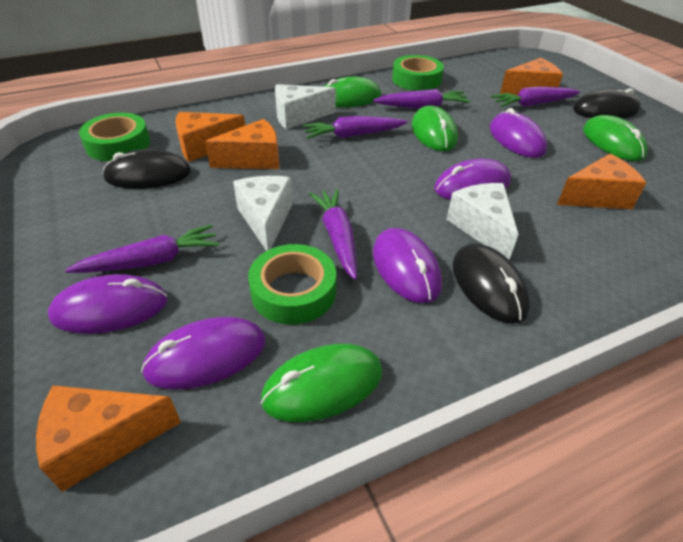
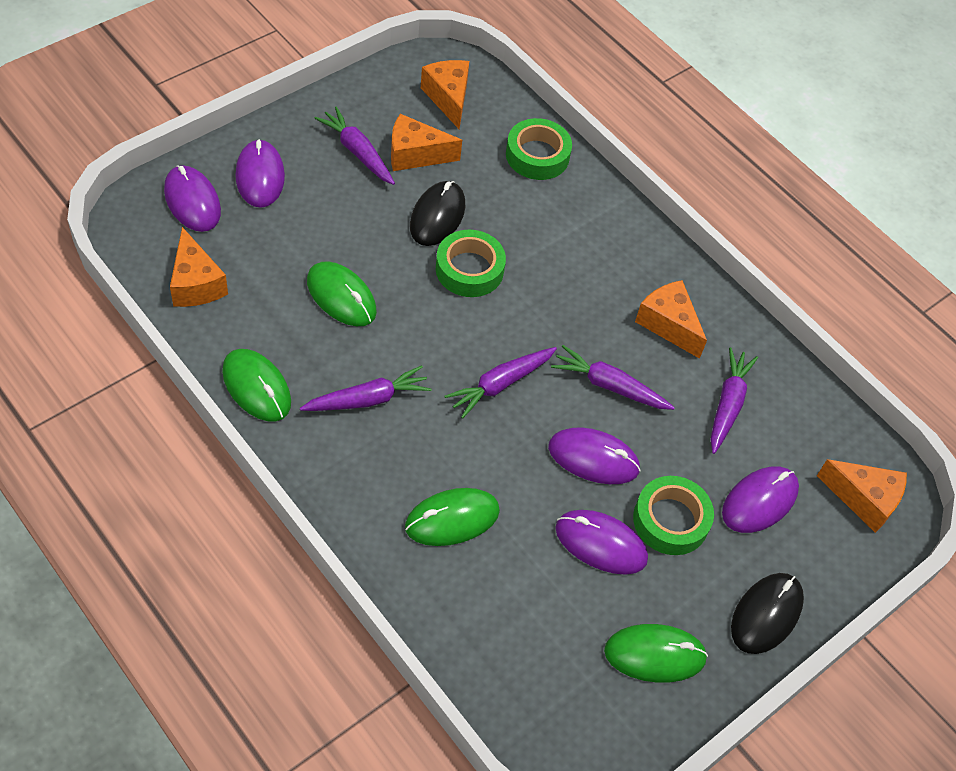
black mouse: 3 -> 2
white cheese: 3 -> 0

